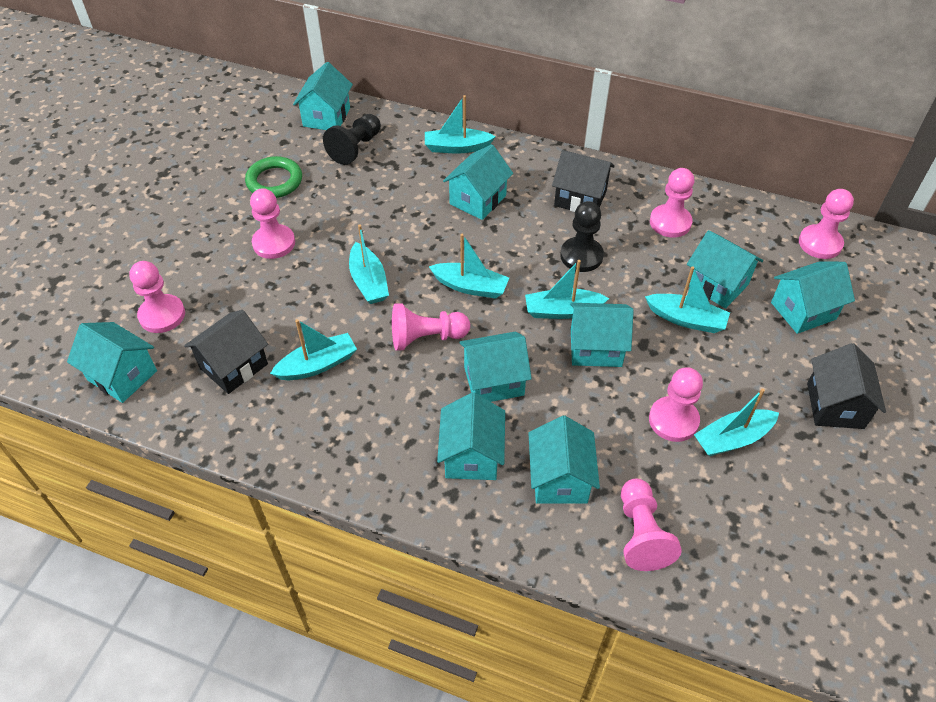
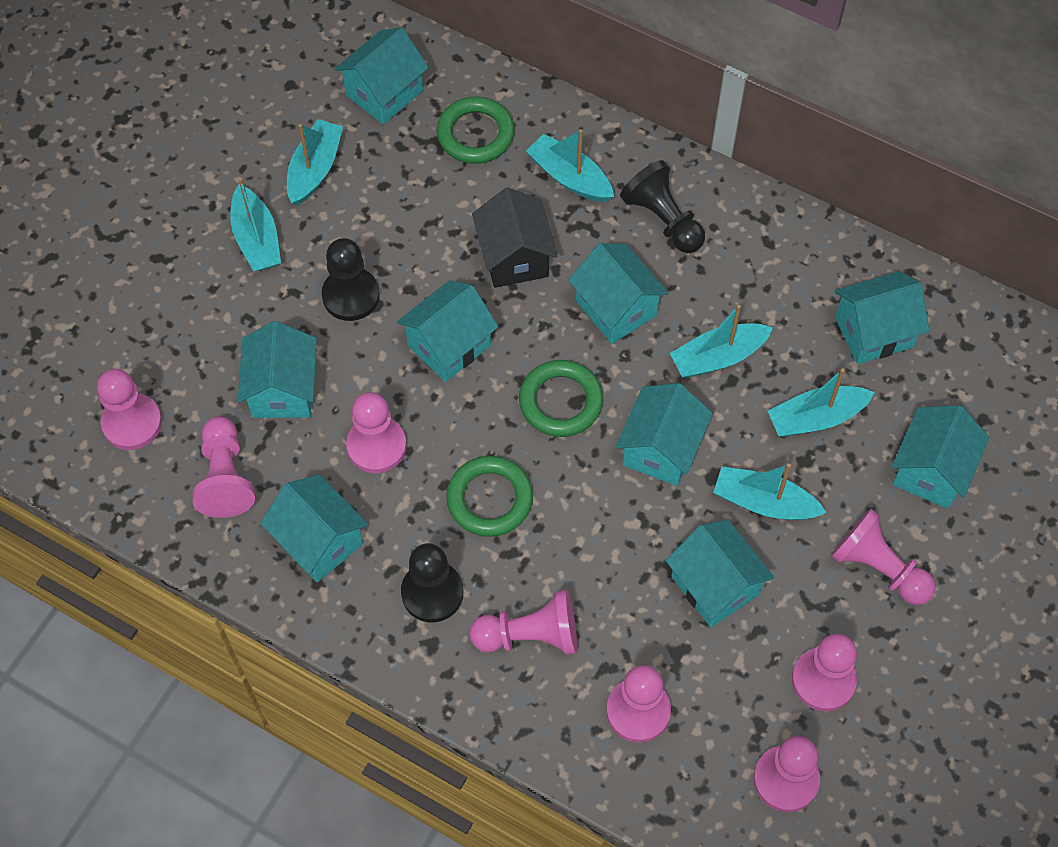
black house: 3 -> 1
black pawn: 2 -> 3
green ring: 1 -> 3
pink pawn: 7 -> 8
turquoise boat: 7 -> 6

